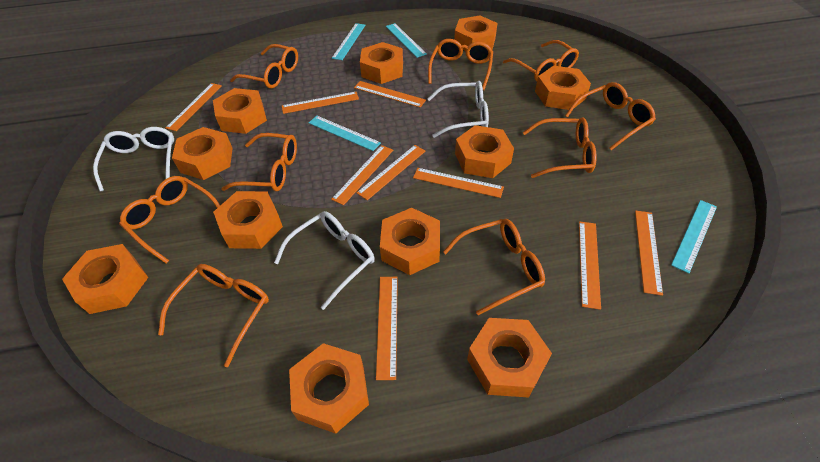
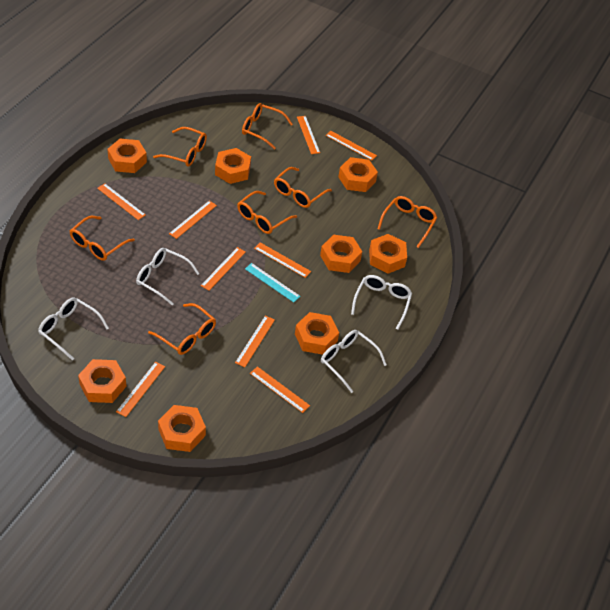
orange glasses: 9 -> 7
orange nut: 11 -> 8
turquoise ruler: 4 -> 1
white glasses: 3 -> 4

